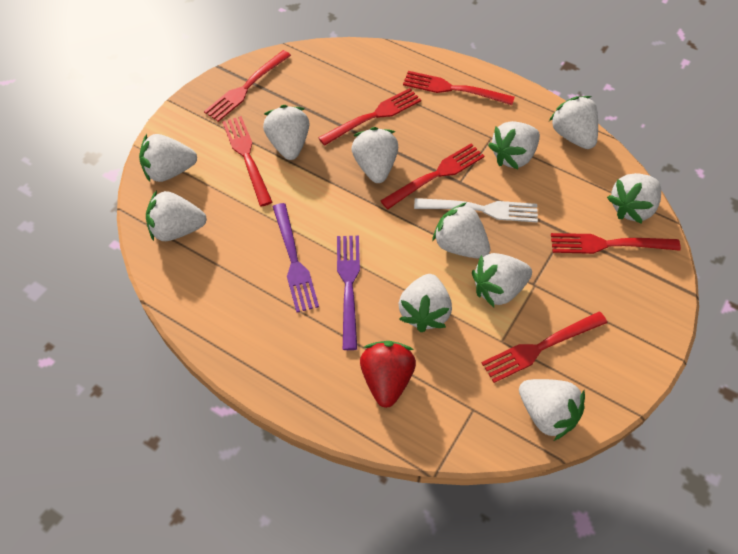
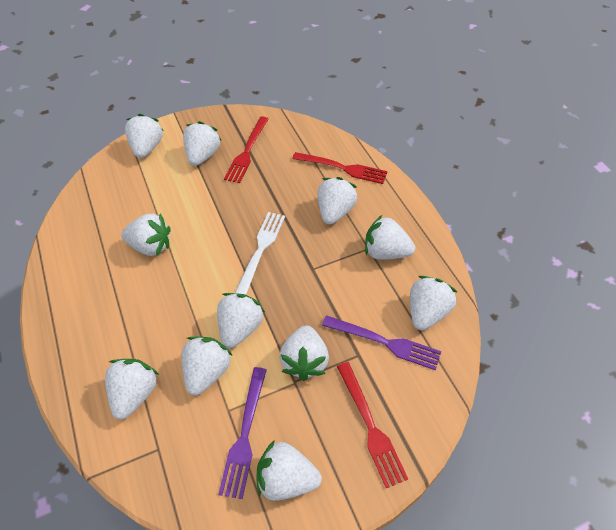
red fork: 7 -> 3
red strawberry: 1 -> 0

